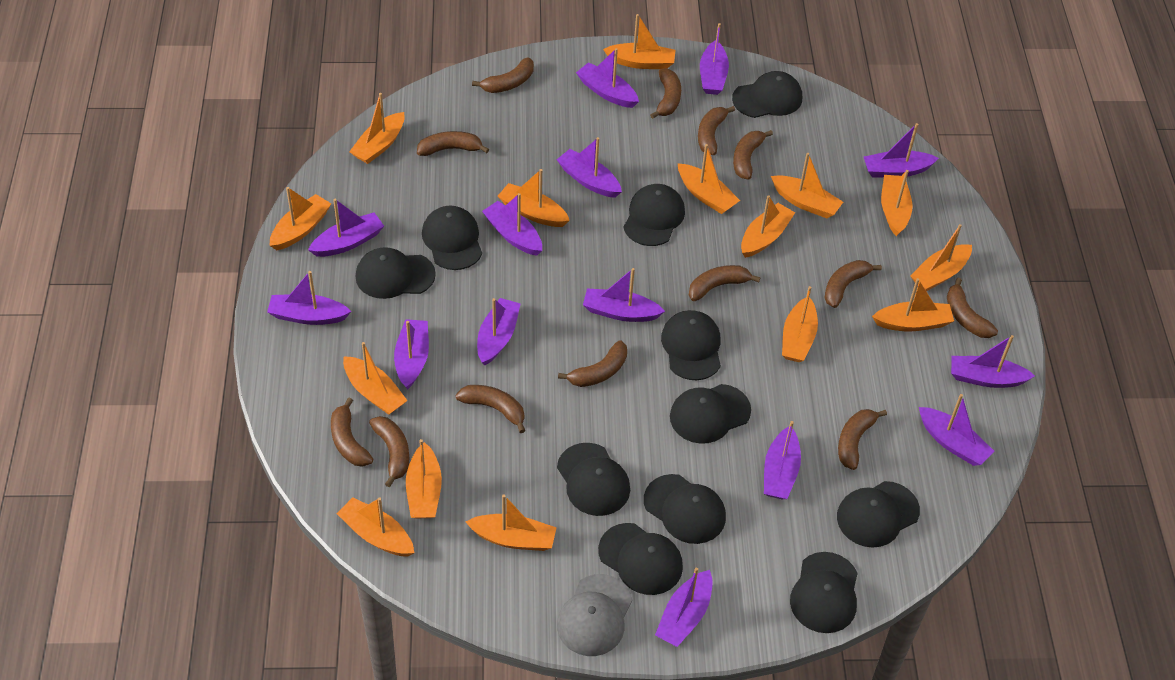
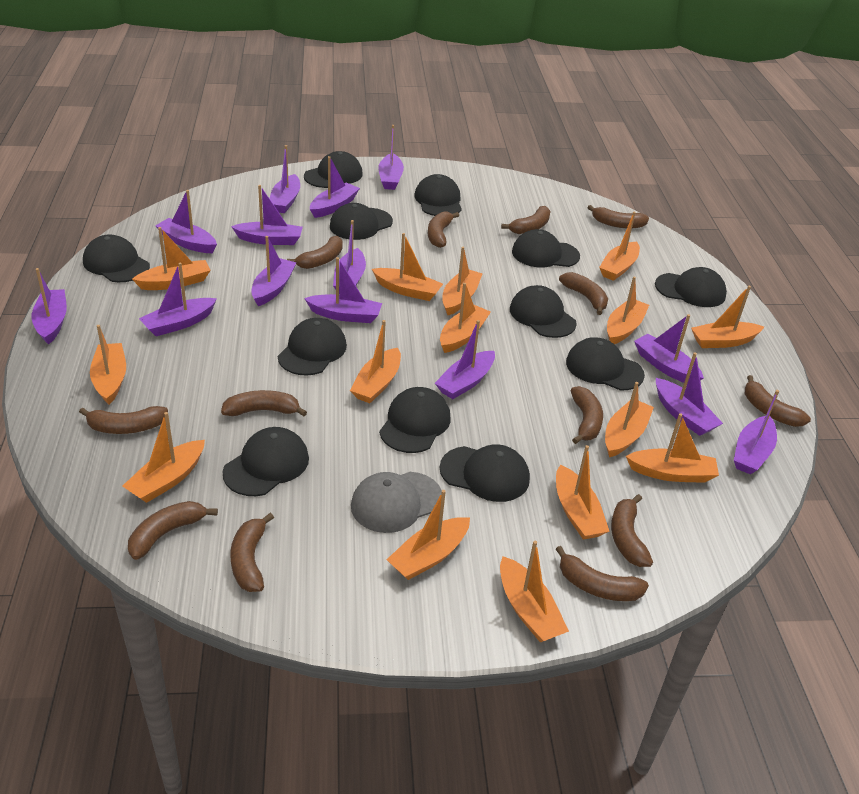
black cap: 11 -> 12

